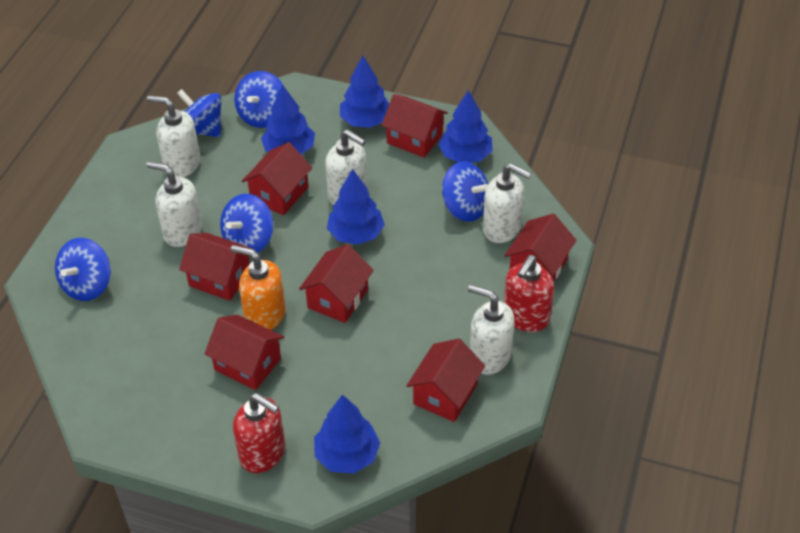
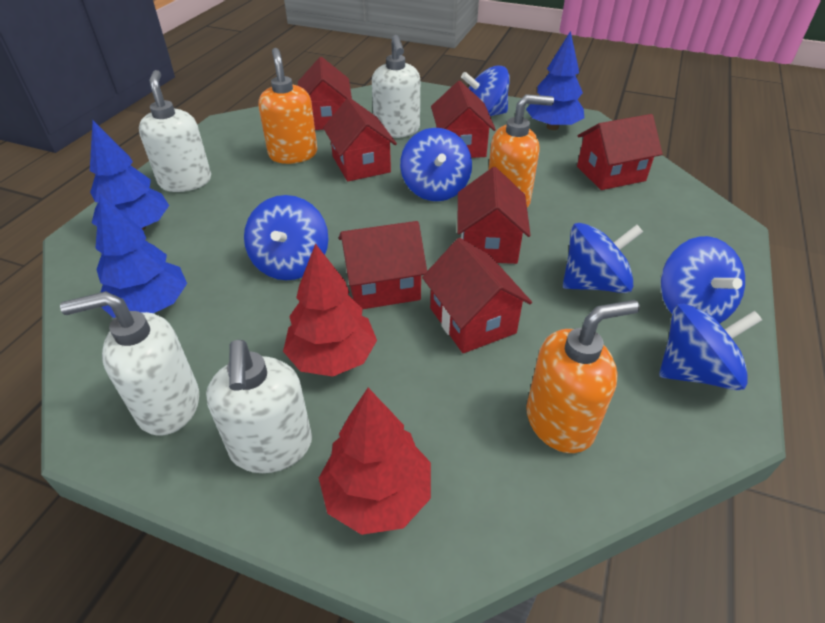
blue spinning top: 5 -> 6
blue tree: 5 -> 3
orange soap dispenser: 1 -> 3
red soap dispenser: 2 -> 0
red tree: 0 -> 2
white soap dispenser: 5 -> 4

